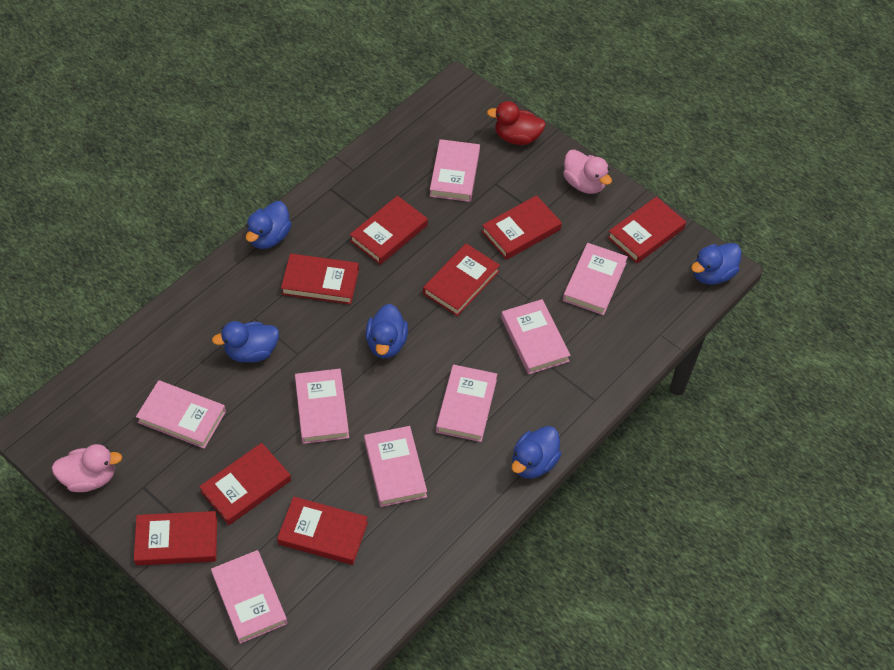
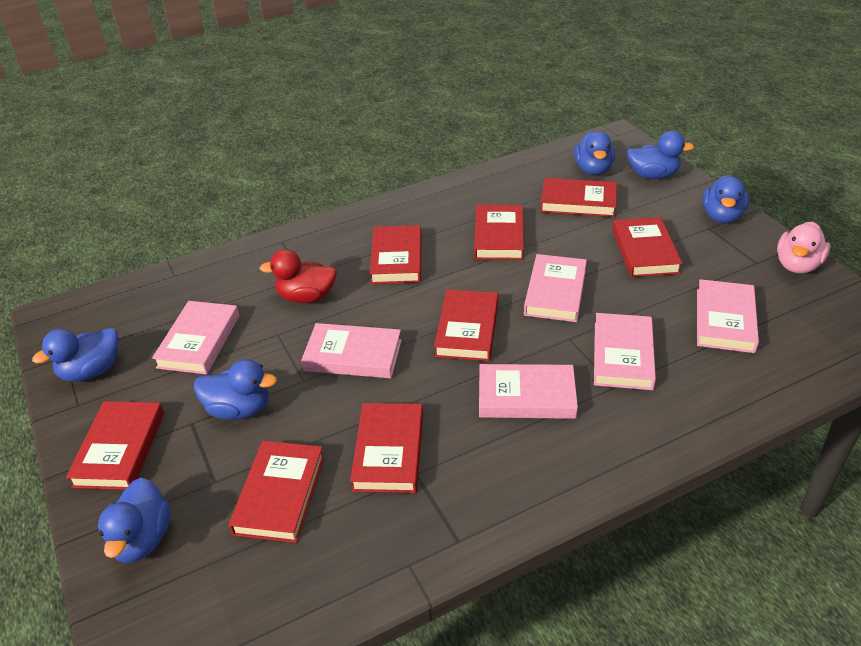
blue duck: 5 -> 6
pink book: 8 -> 6
pink duck: 2 -> 1

